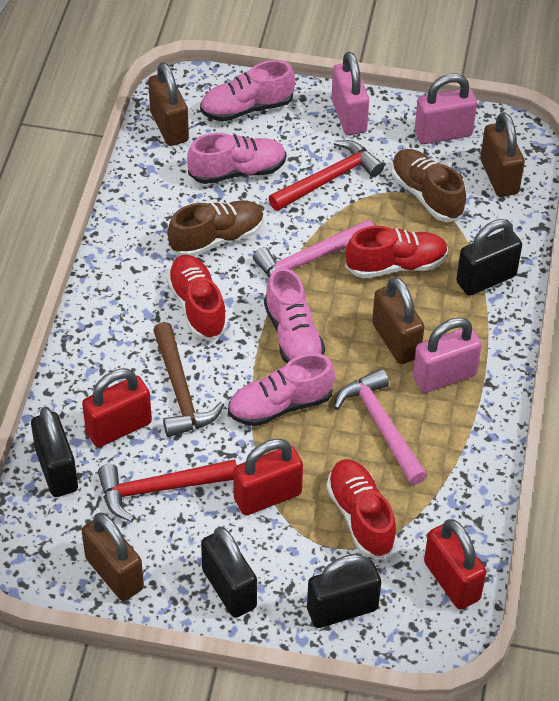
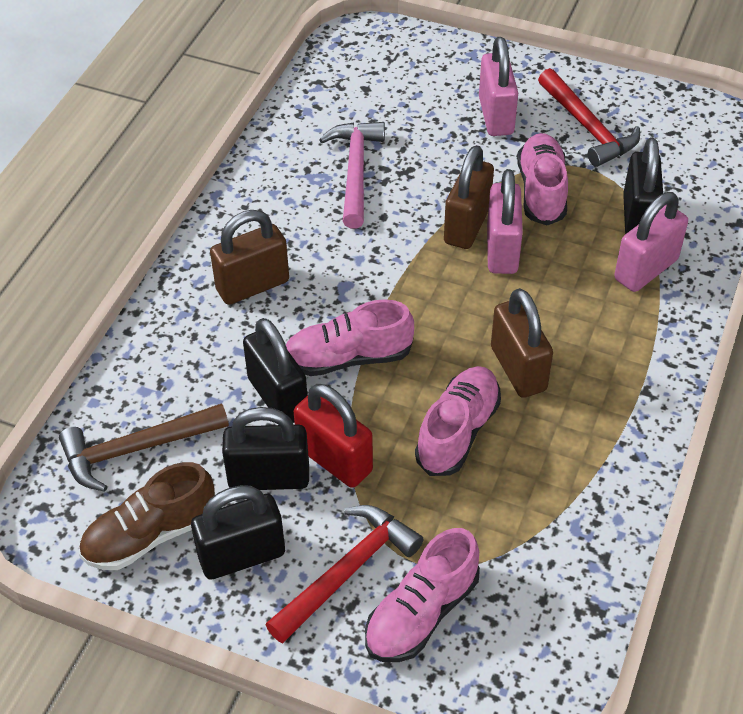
brown padlock: 4 -> 3
brown shoe: 2 -> 1
pink hammer: 2 -> 1
red padlock: 3 -> 1
red shoe: 3 -> 0

